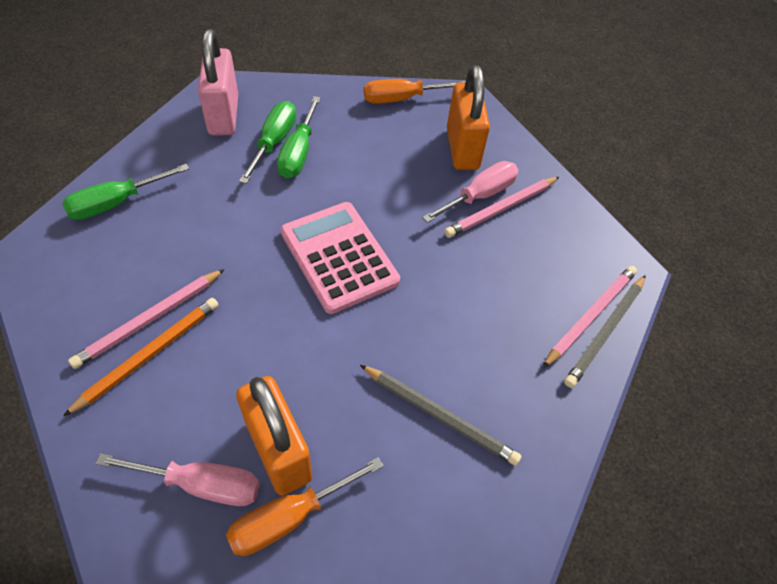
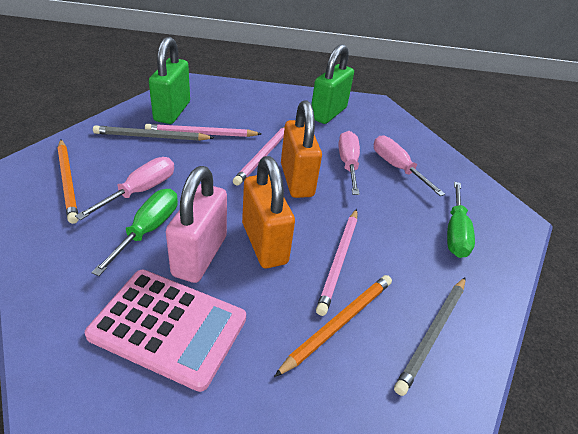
green padlock: 0 -> 2
green screwdriver: 3 -> 2
orange pencil: 1 -> 2
orange screwdriver: 2 -> 0
pink screwdriver: 2 -> 3

